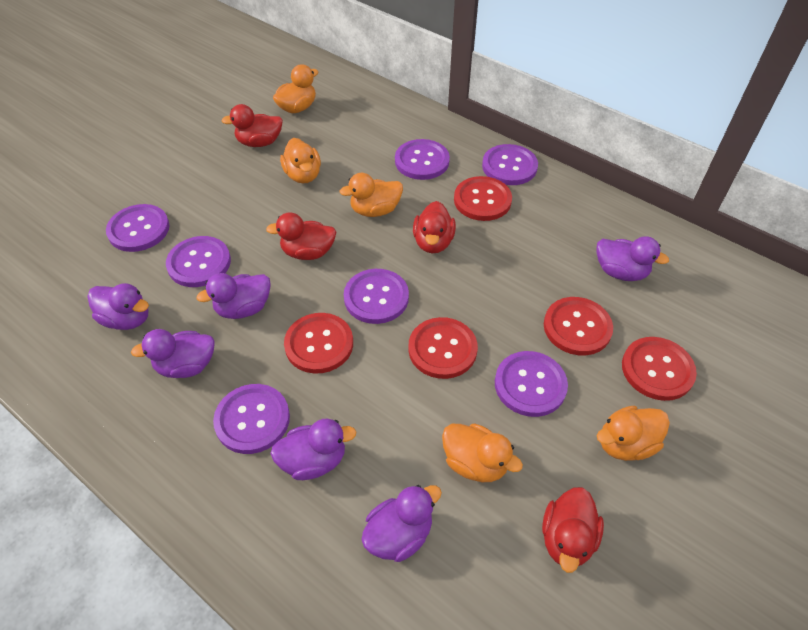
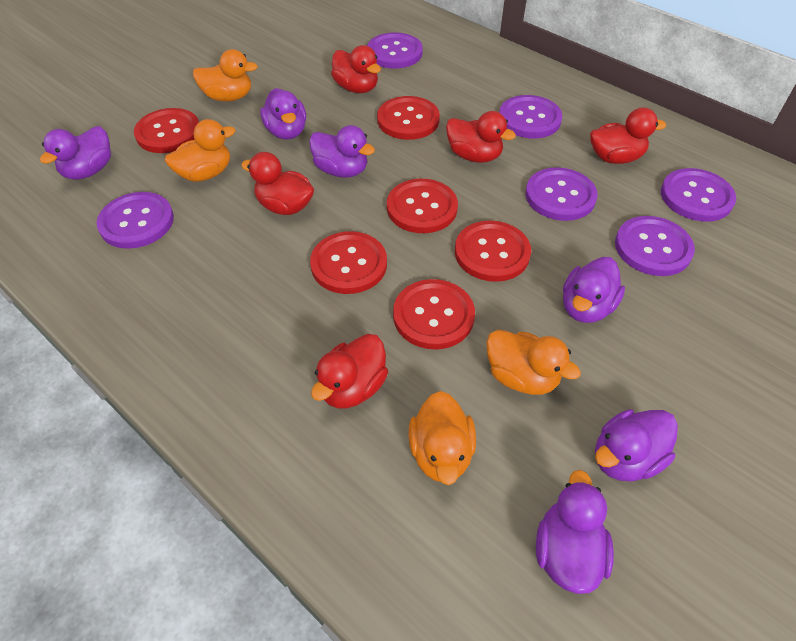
orange duck: 5 -> 4
purple button: 7 -> 6
red button: 5 -> 6
red duck: 4 -> 5

